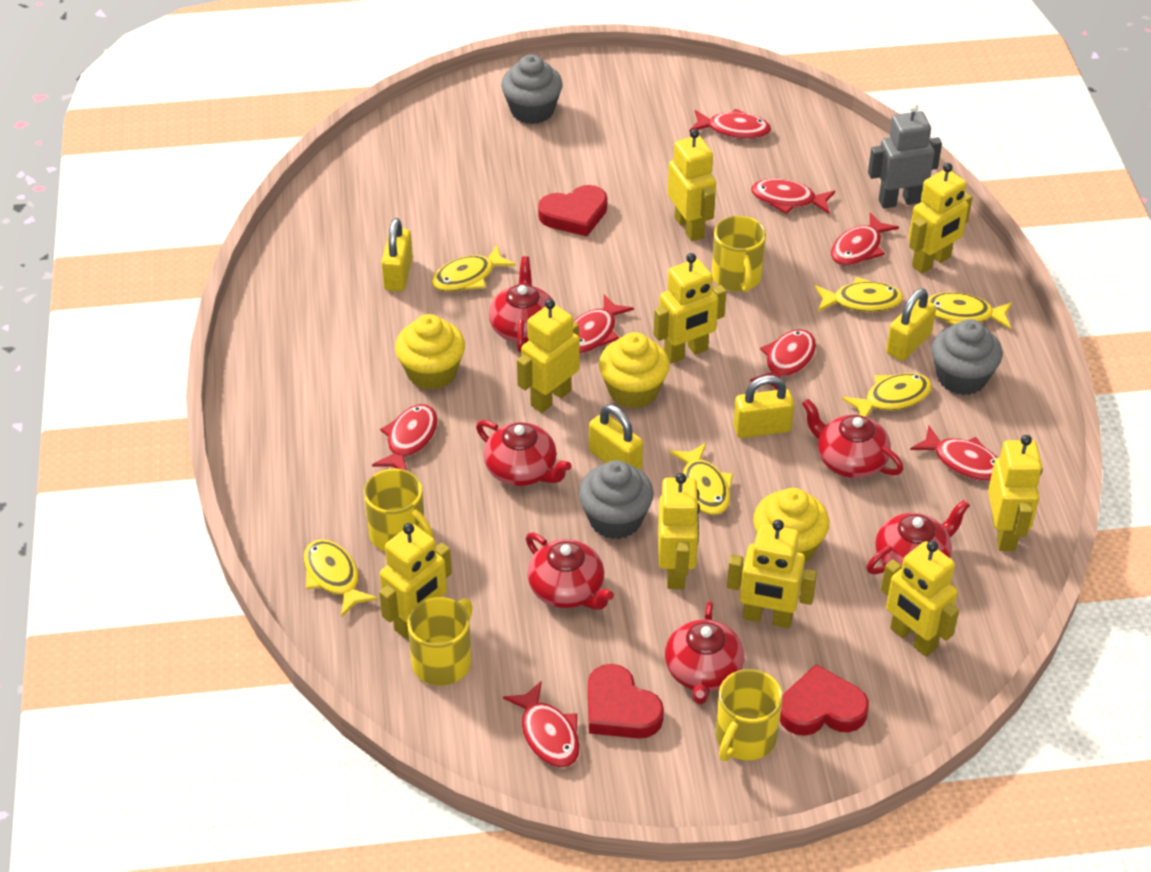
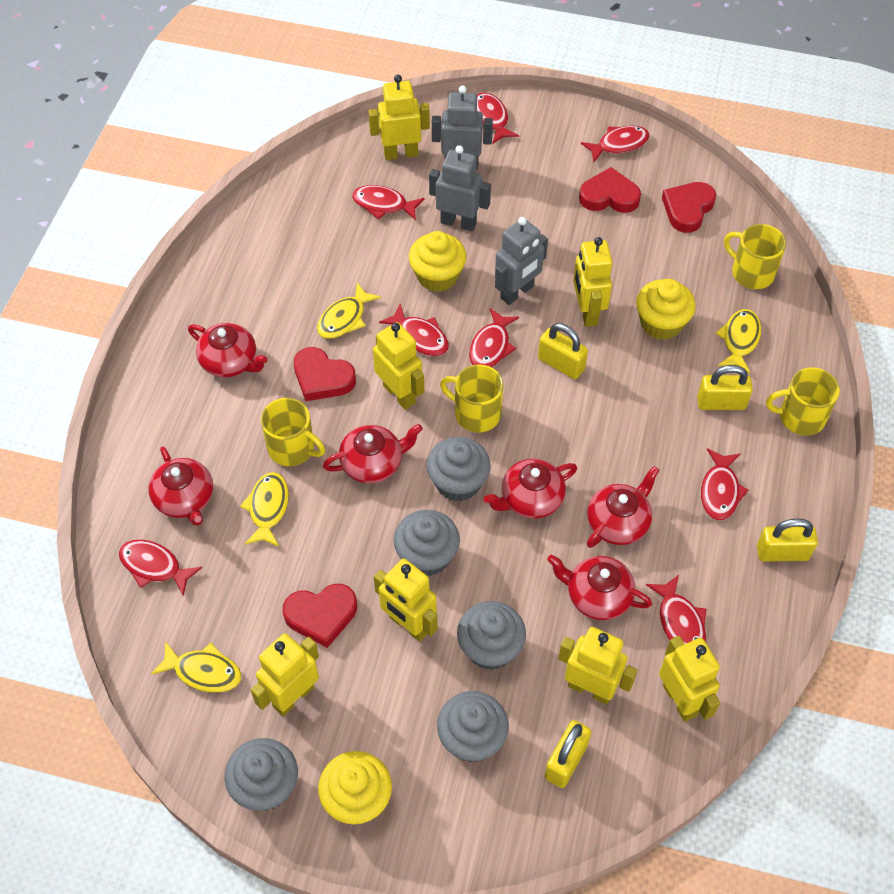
grey cupcake: 3 -> 5
grey robot: 1 -> 3
red heart: 3 -> 4
yellow fish: 6 -> 4
yellow robot: 9 -> 7

